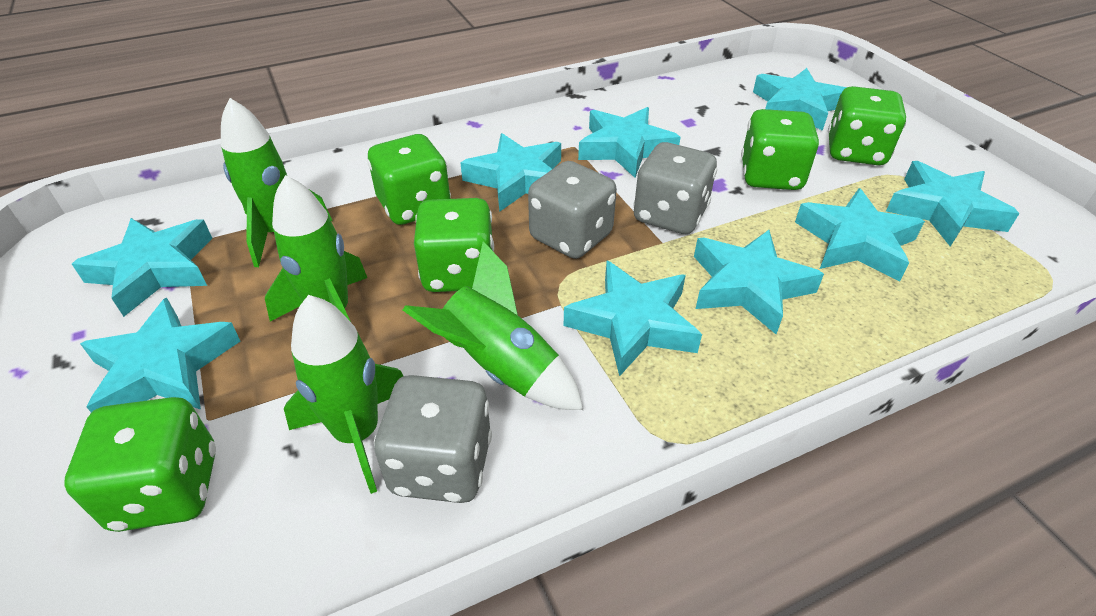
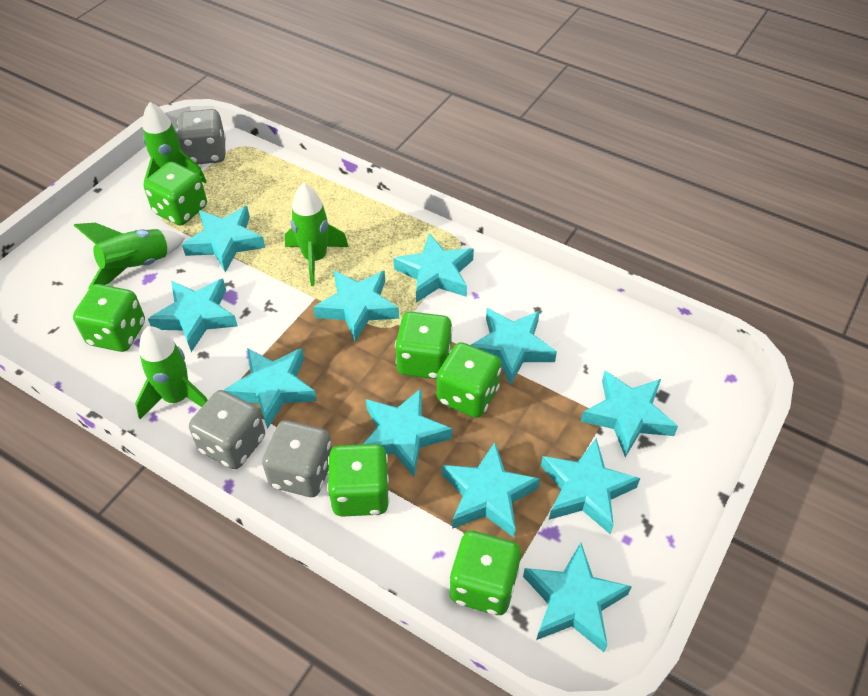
green dice: 5 -> 6
turquoise star: 9 -> 11

